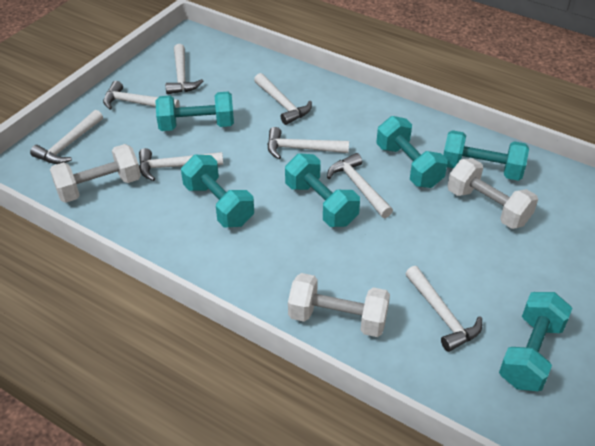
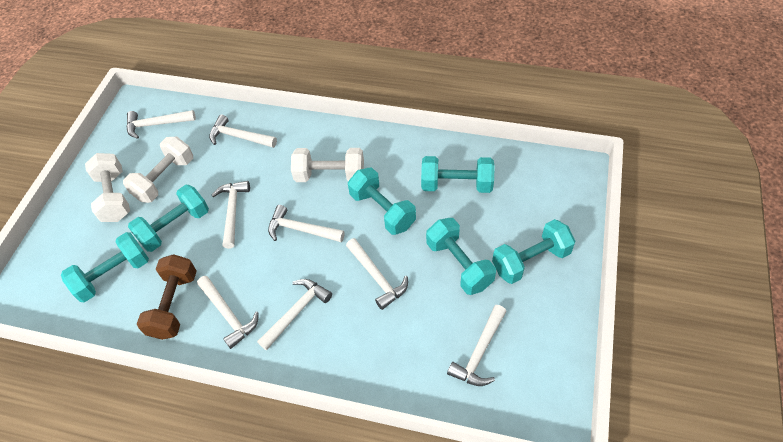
brown dumbbell: 0 -> 1

